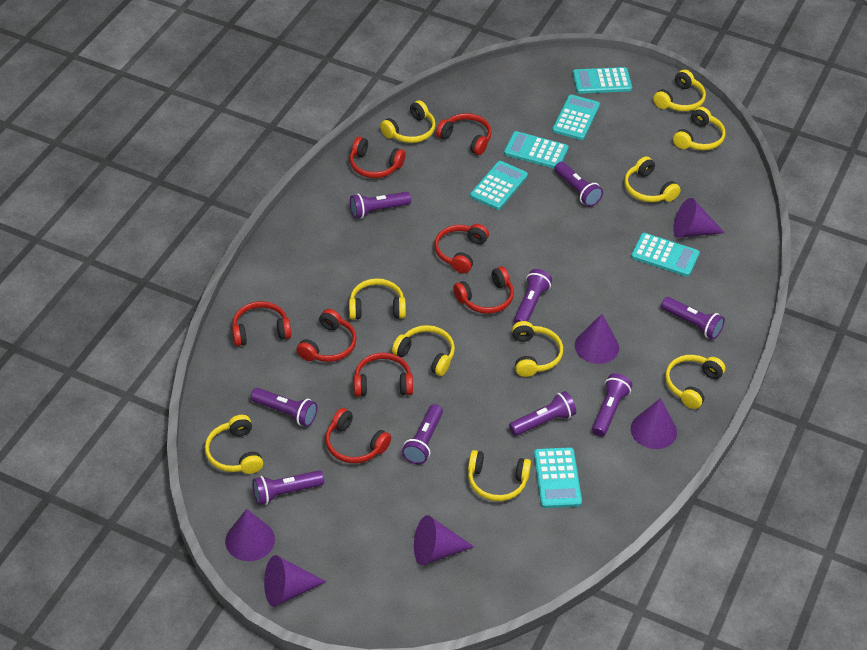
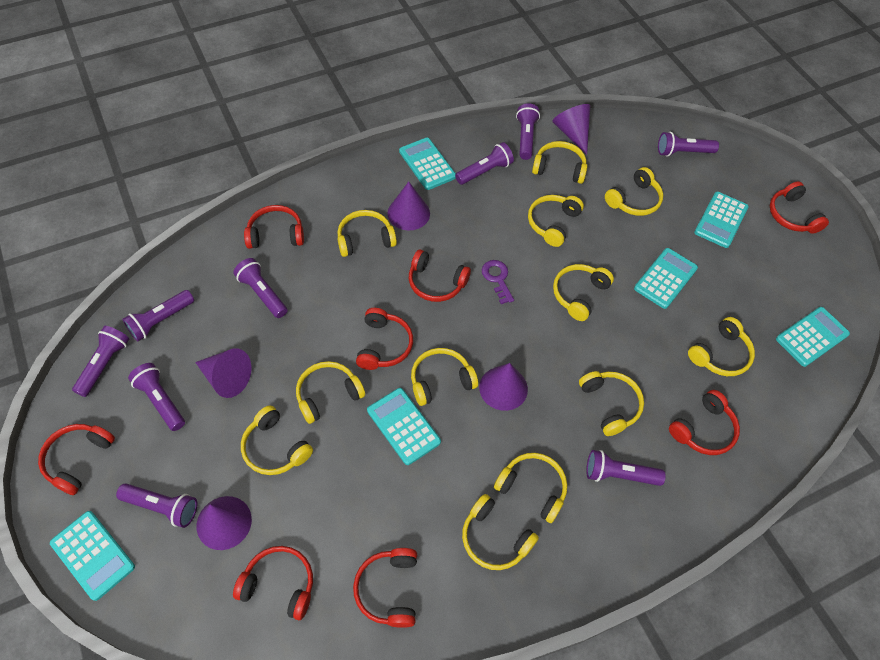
purple cone: 6 -> 5
purple key: 0 -> 1
yellow headphones: 10 -> 12

